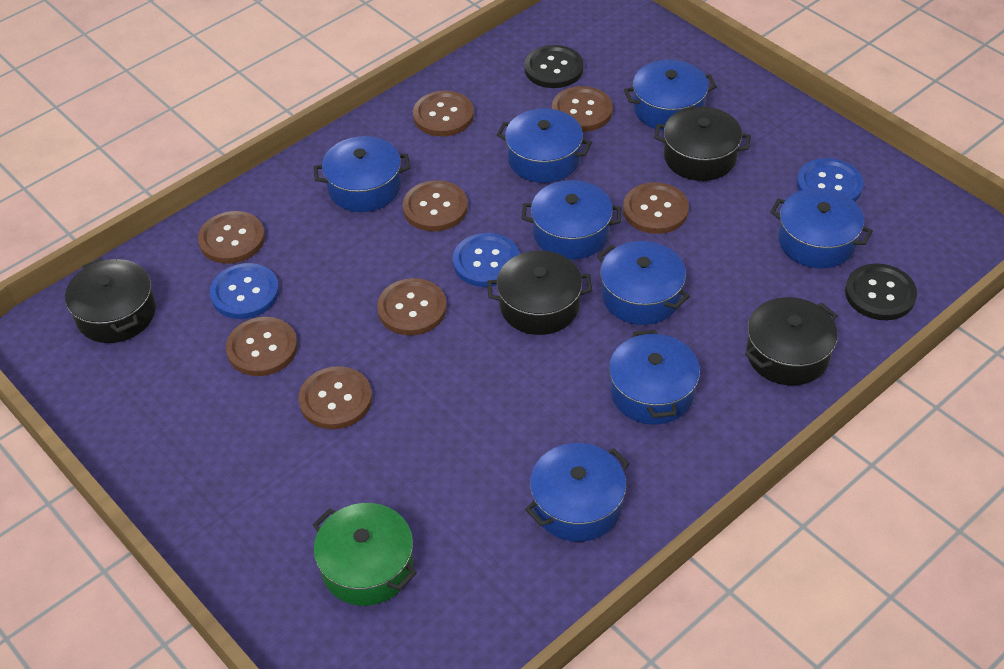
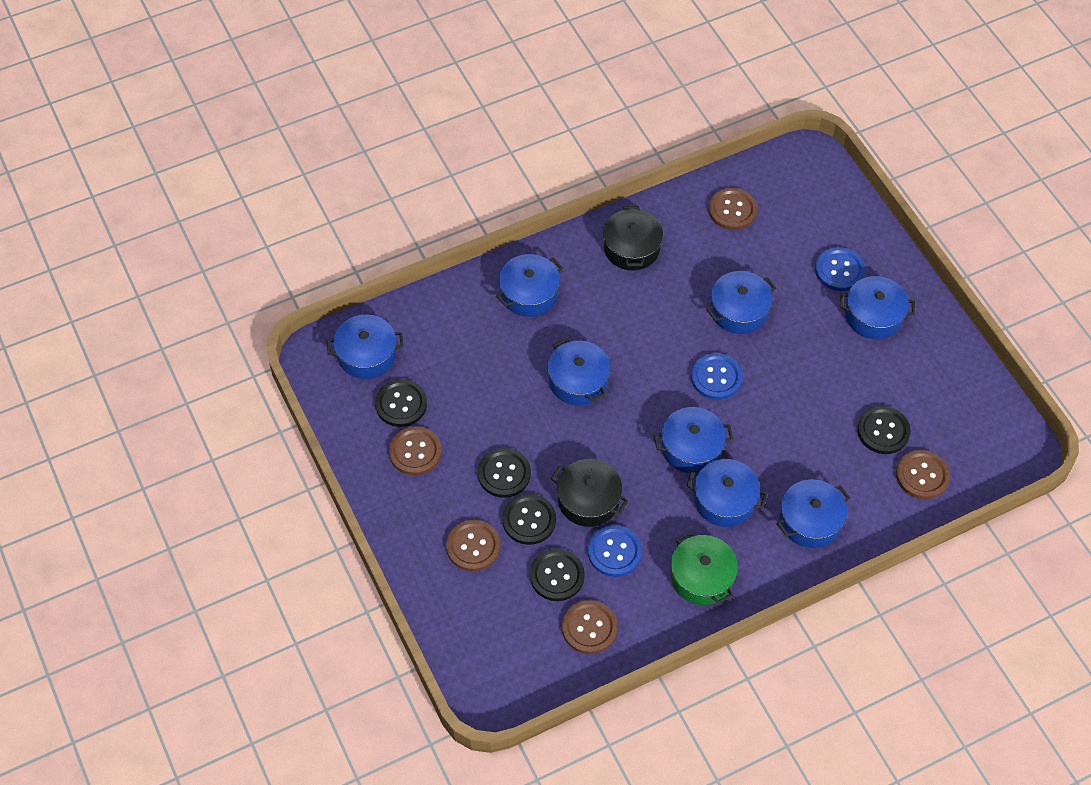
black button: 2 -> 5
black pot: 4 -> 2
brown button: 8 -> 5

